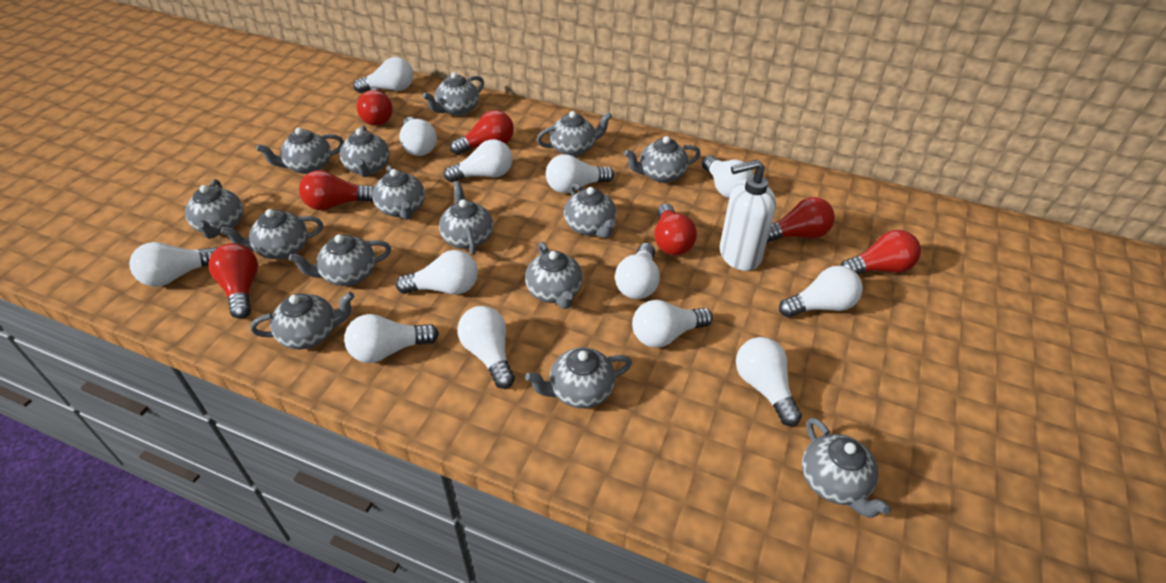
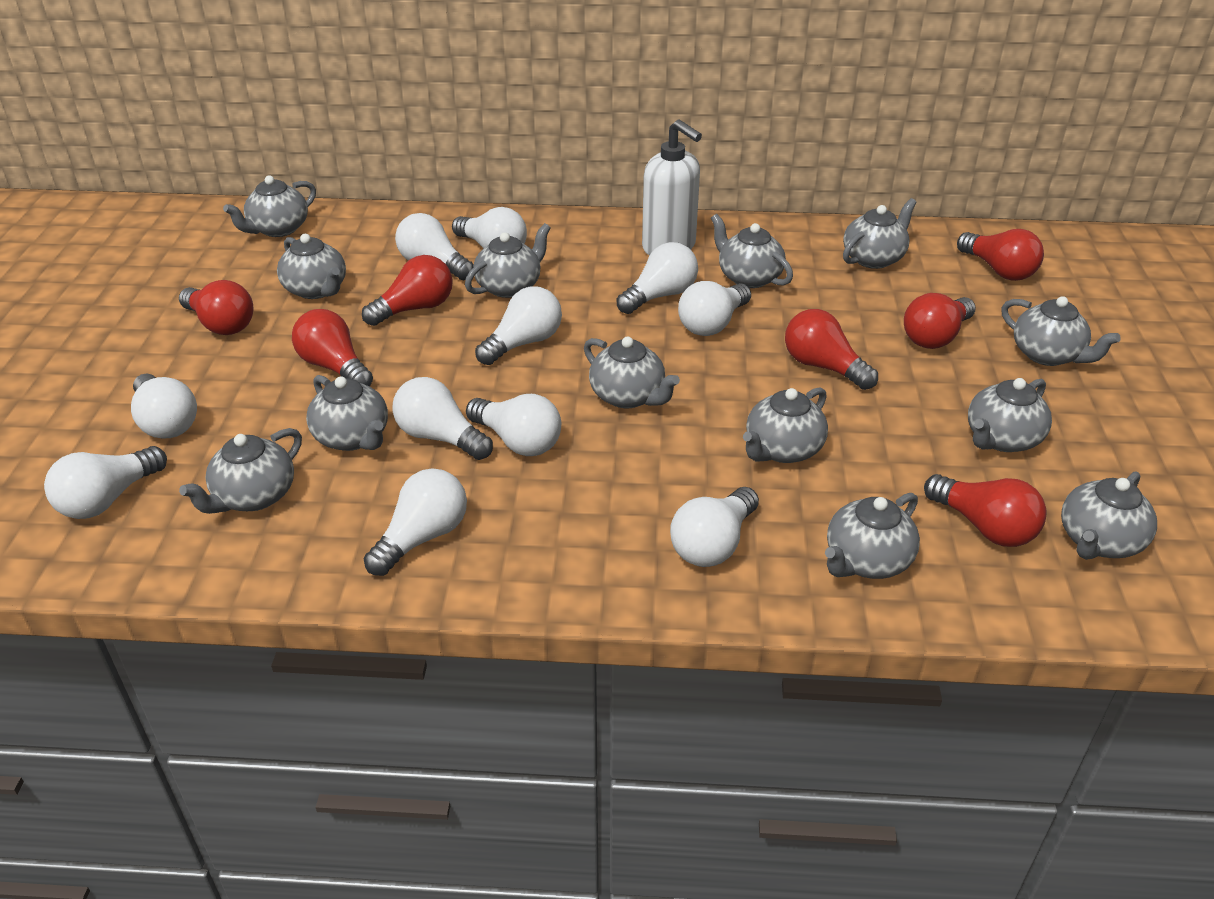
grey teapot: 15 -> 13
white light bulb: 13 -> 11

